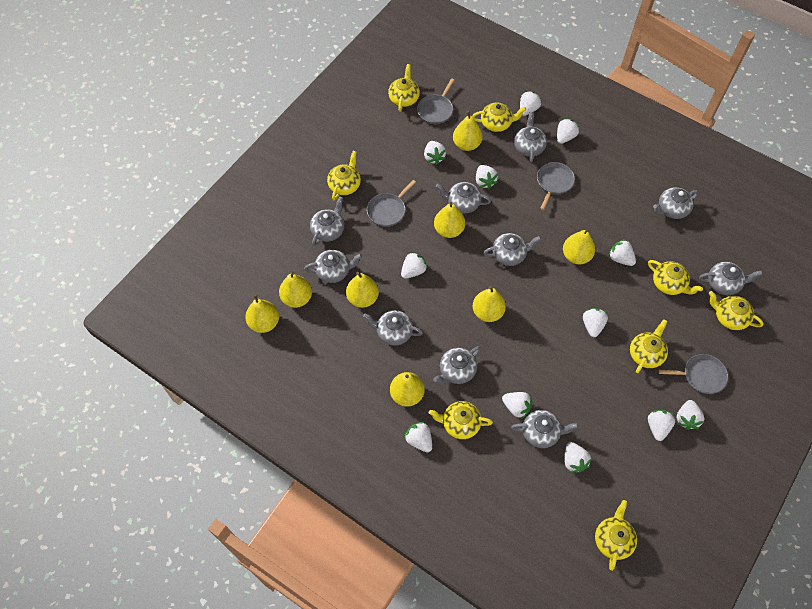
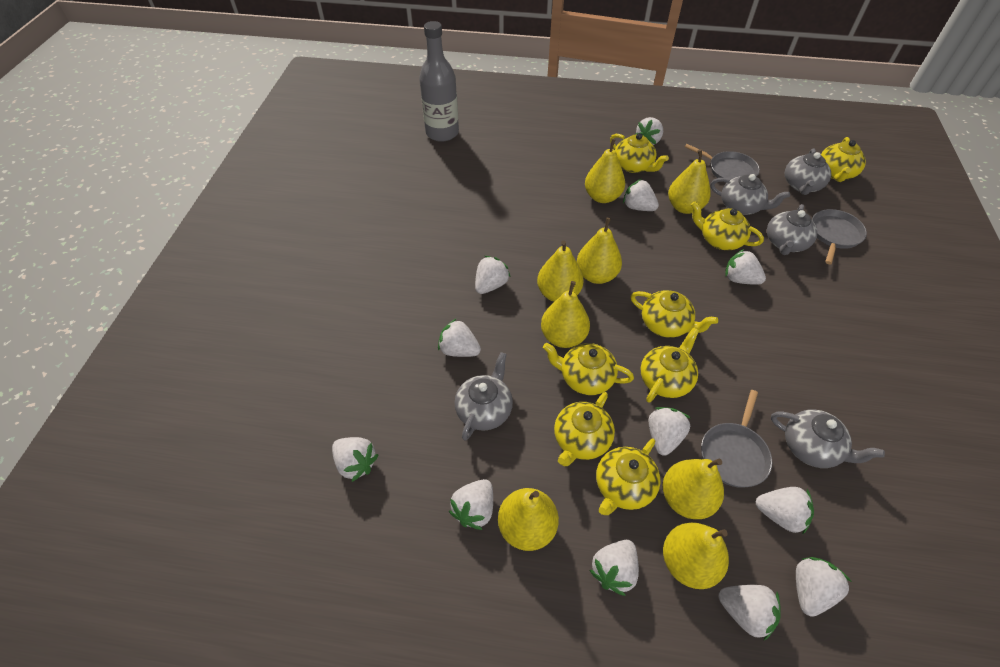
grey bottle: 0 -> 1
grey pan: 4 -> 3
grey teapot: 10 -> 5

